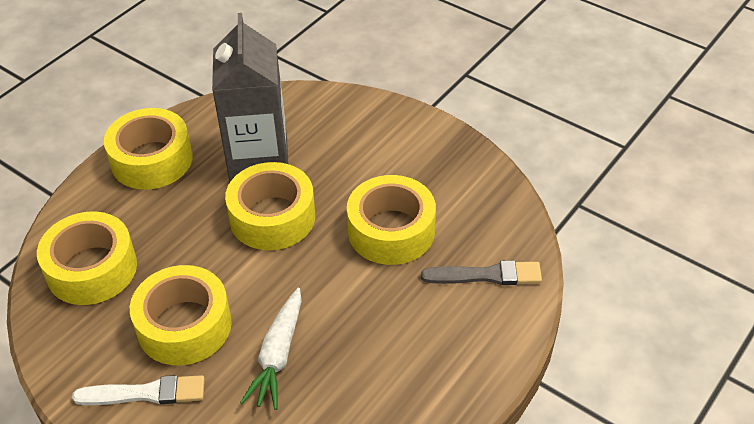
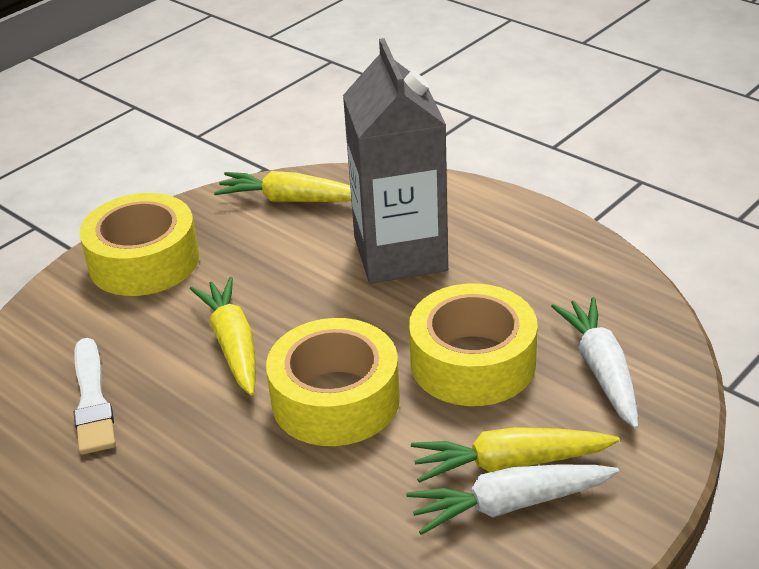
grey brush: 1 -> 0
white carrot: 1 -> 2
yellow carrot: 0 -> 3
yellow tape: 5 -> 3

